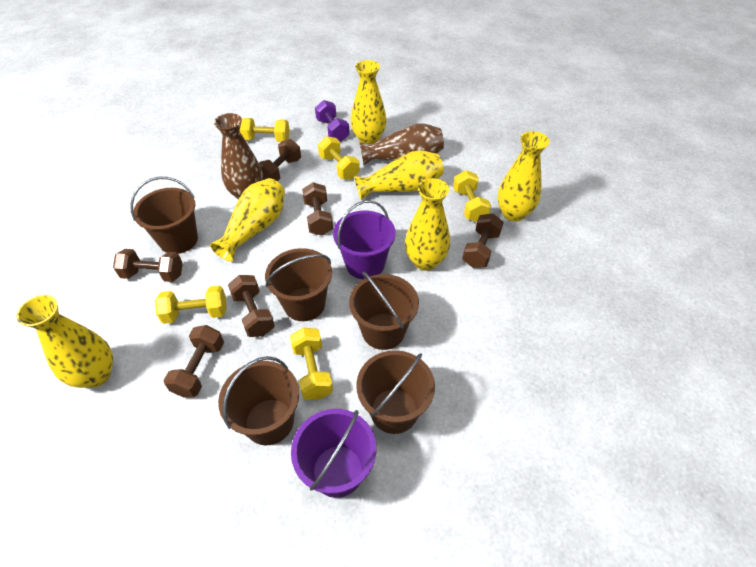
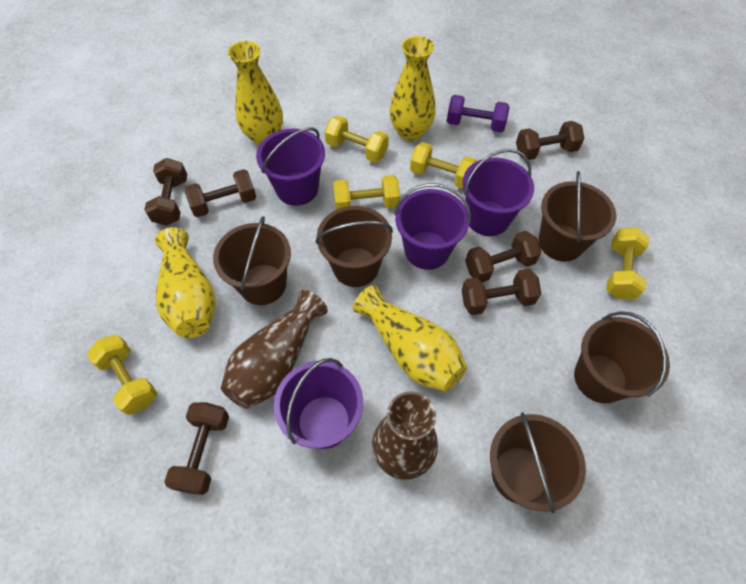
purple bucket: 2 -> 4
yellow vase: 6 -> 4

